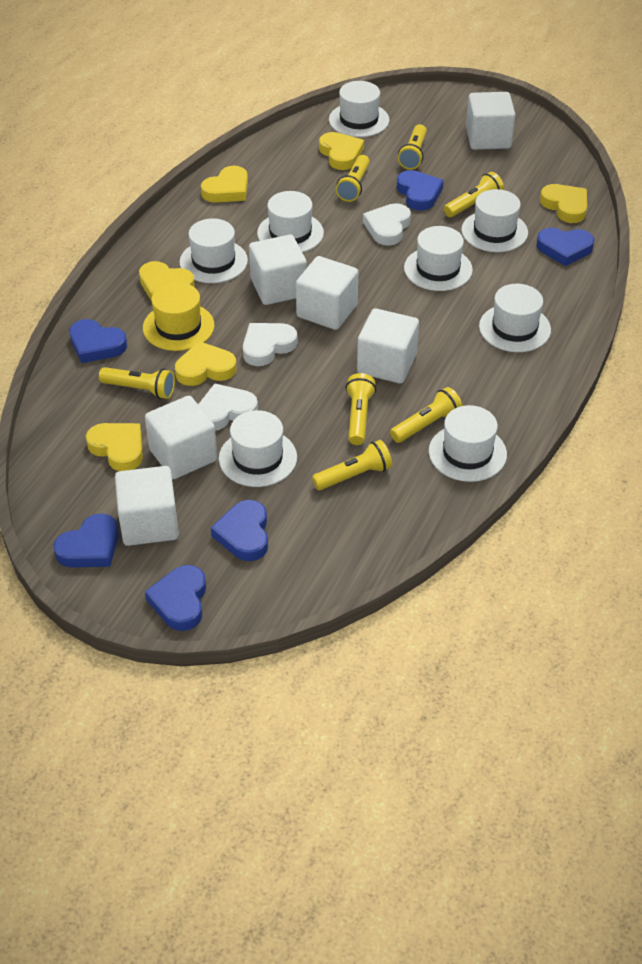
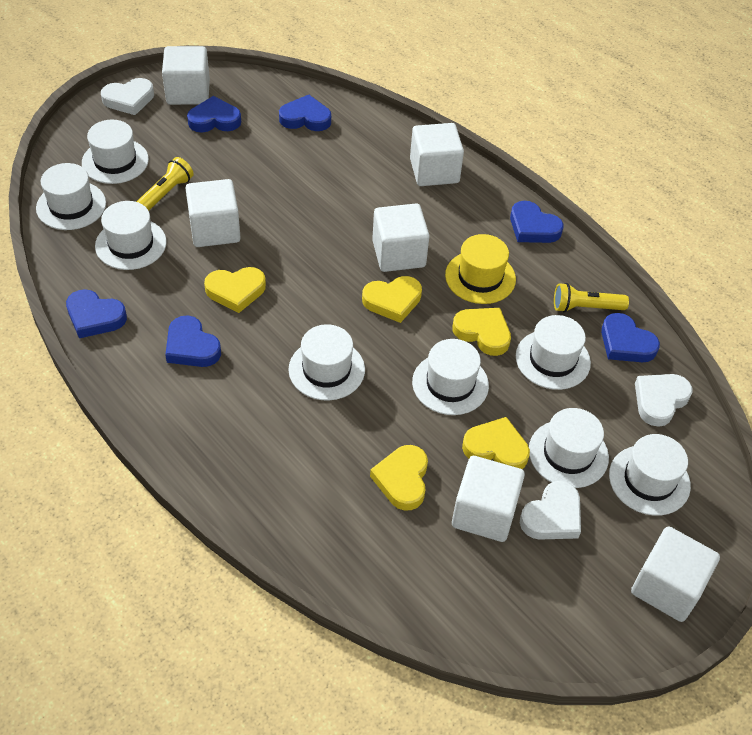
yellow flashlight: 7 -> 2
yellow heart: 6 -> 5

